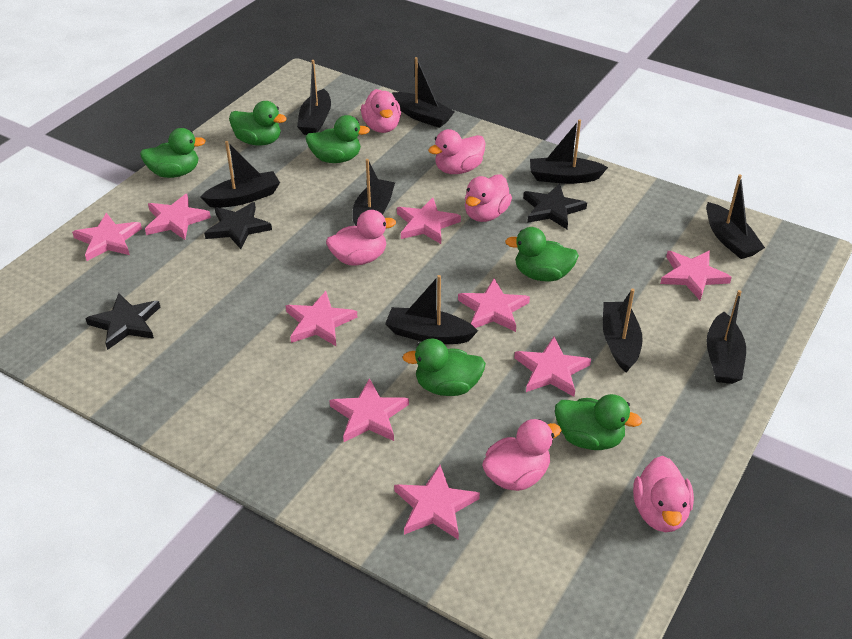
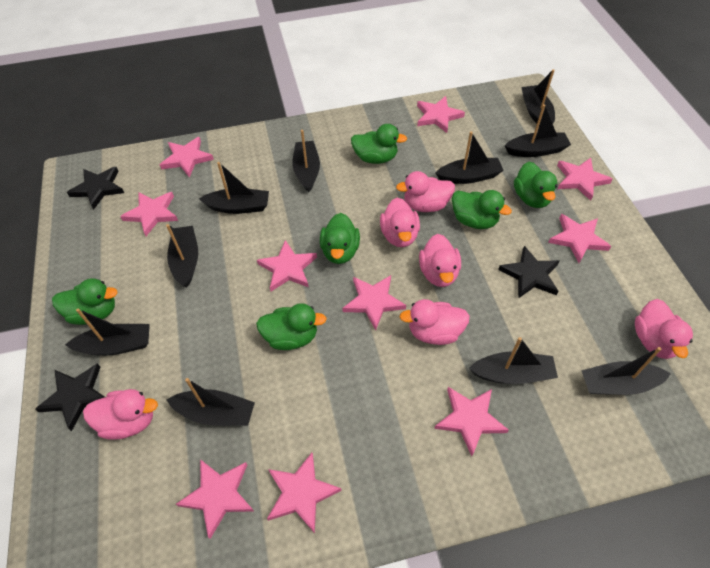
black boat: 9 -> 10
pink star: 9 -> 10

